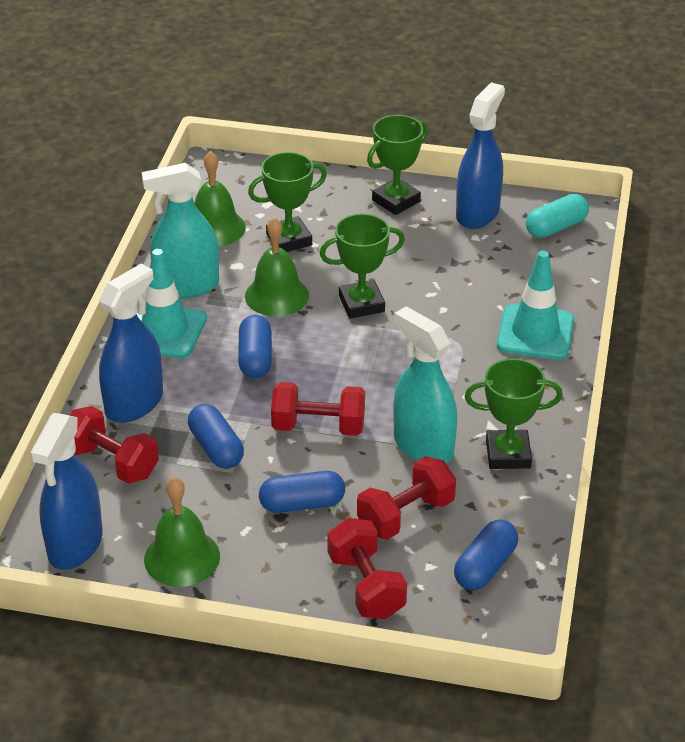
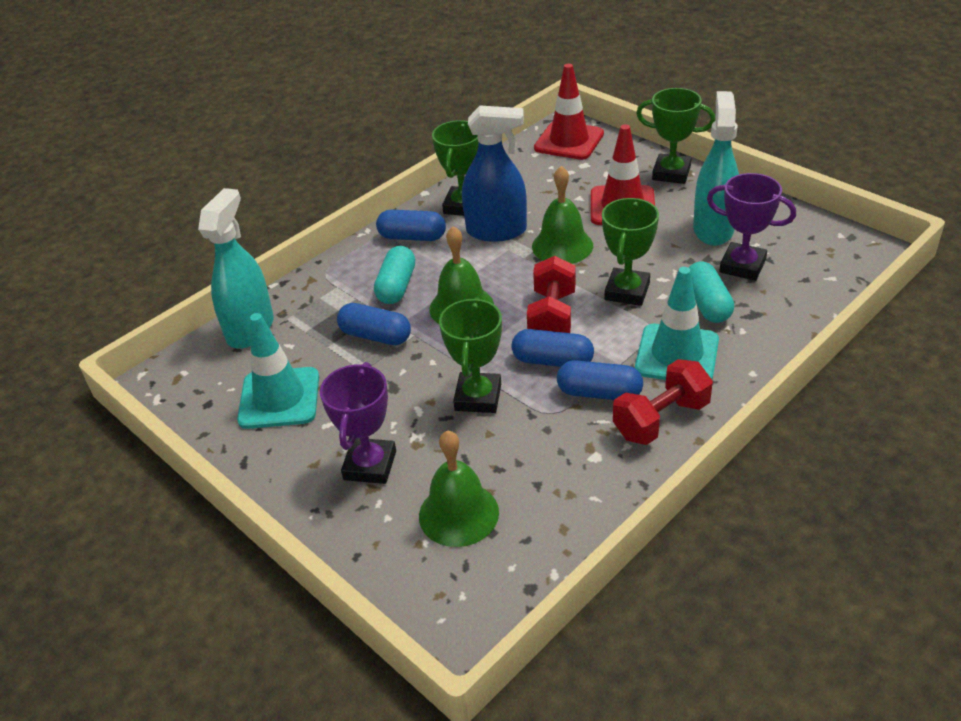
blue spray bottle: 3 -> 1
purple trophy: 0 -> 2
red dumbbell: 4 -> 2
red traffic cone: 0 -> 2
turquoise capsule: 1 -> 2

